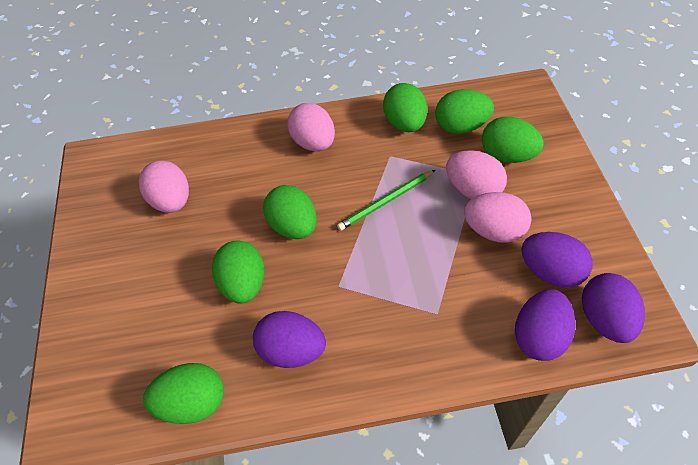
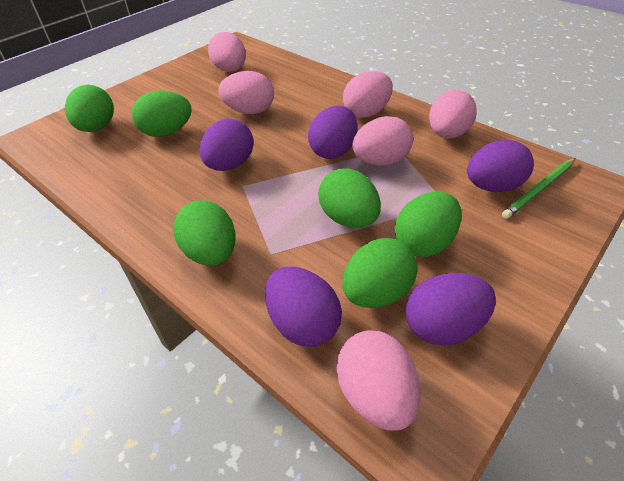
pink egg: 4 -> 6
purple egg: 4 -> 5

